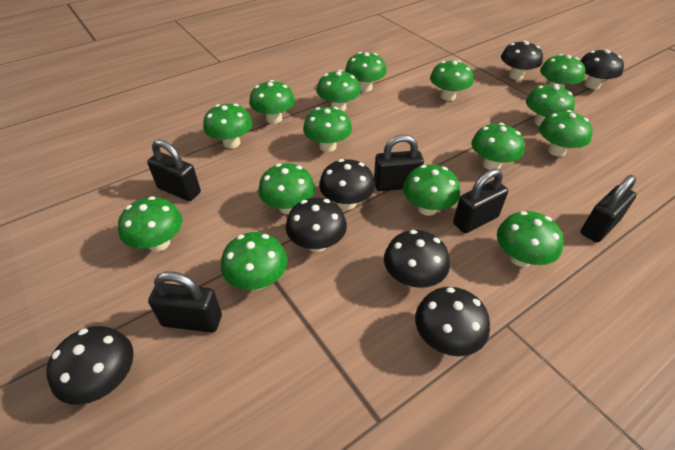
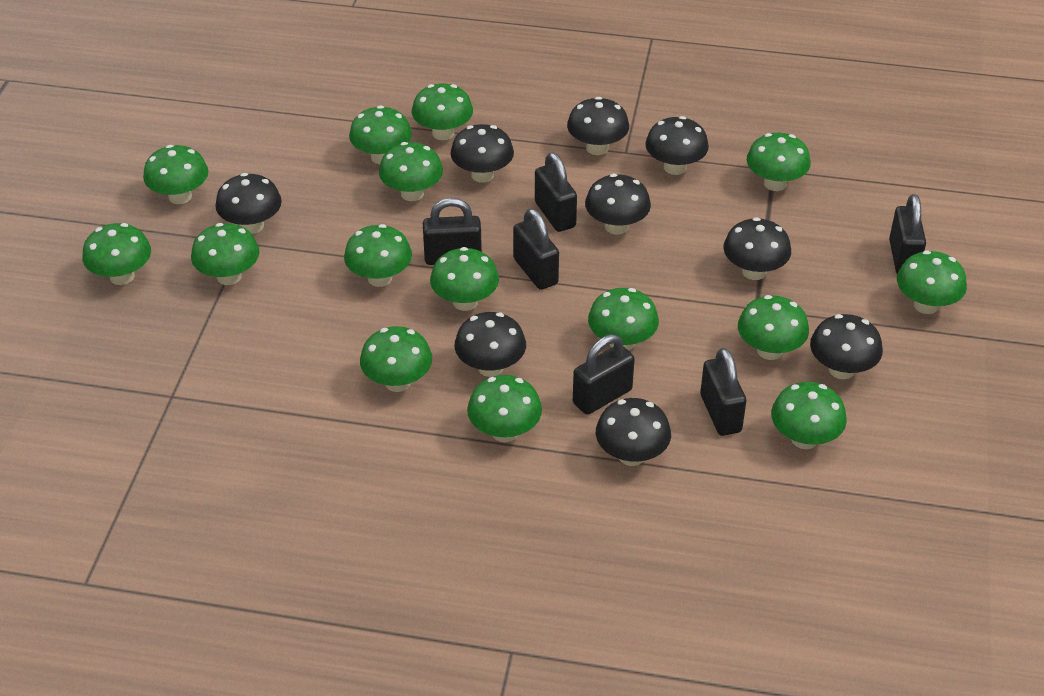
black mushroom: 7 -> 9
black padlock: 5 -> 6

